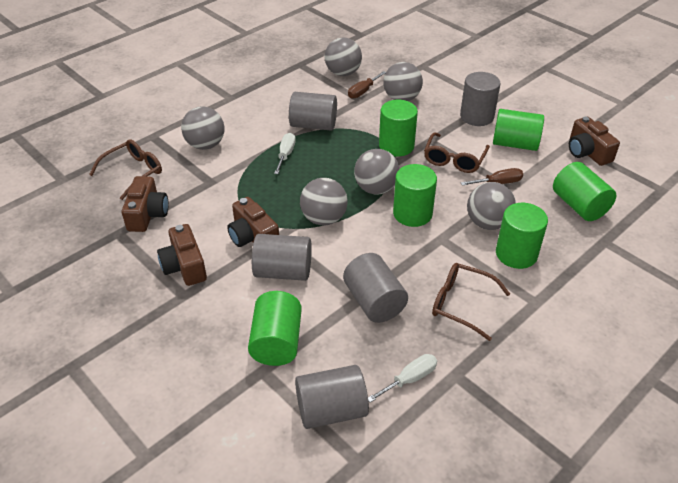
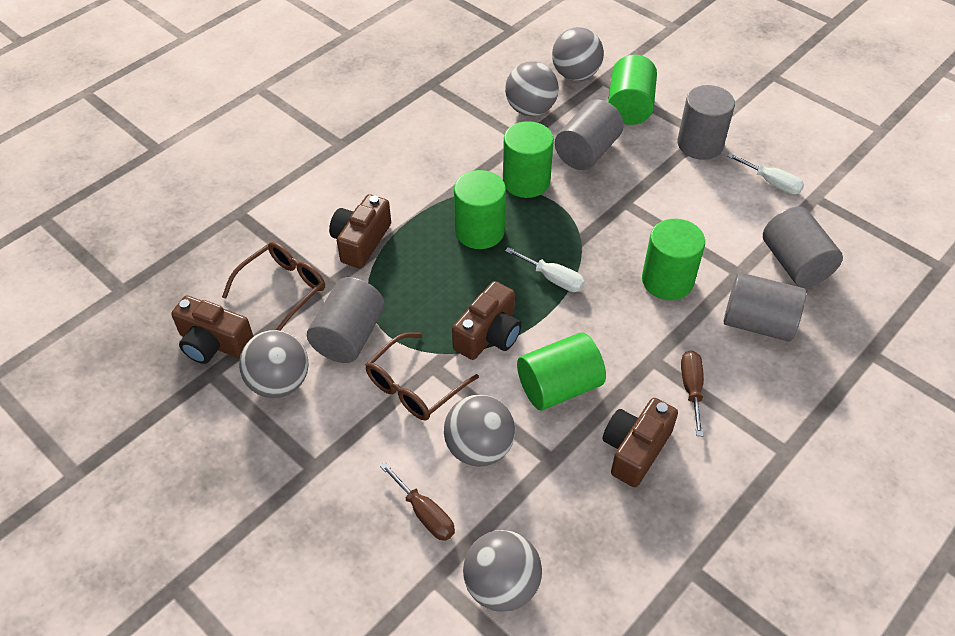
brown glasses: 3 -> 2
green cylinder: 6 -> 5
grey ball: 6 -> 5

